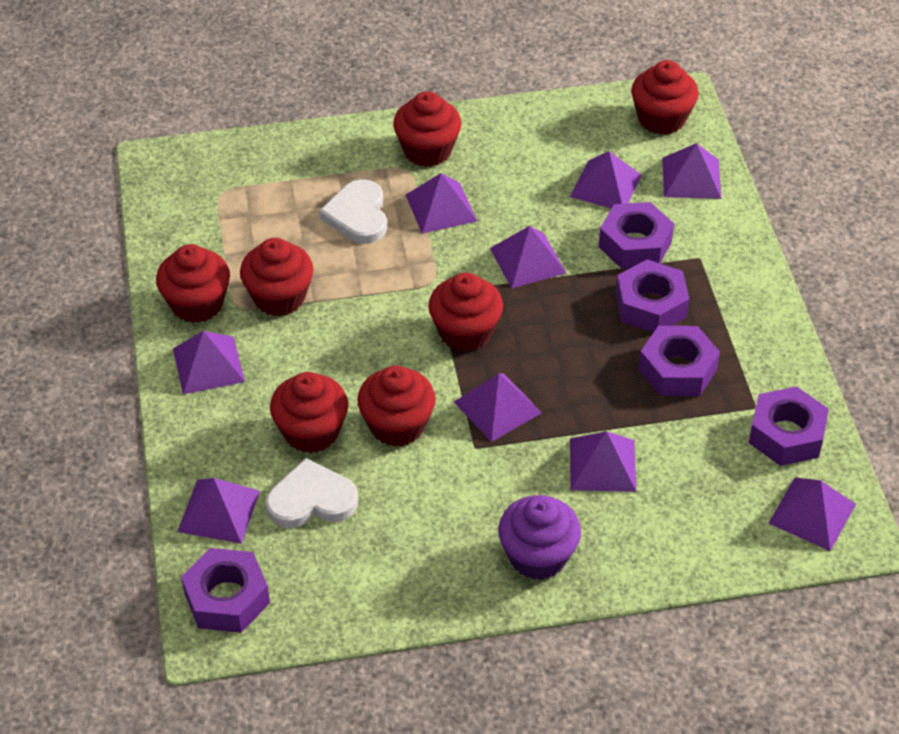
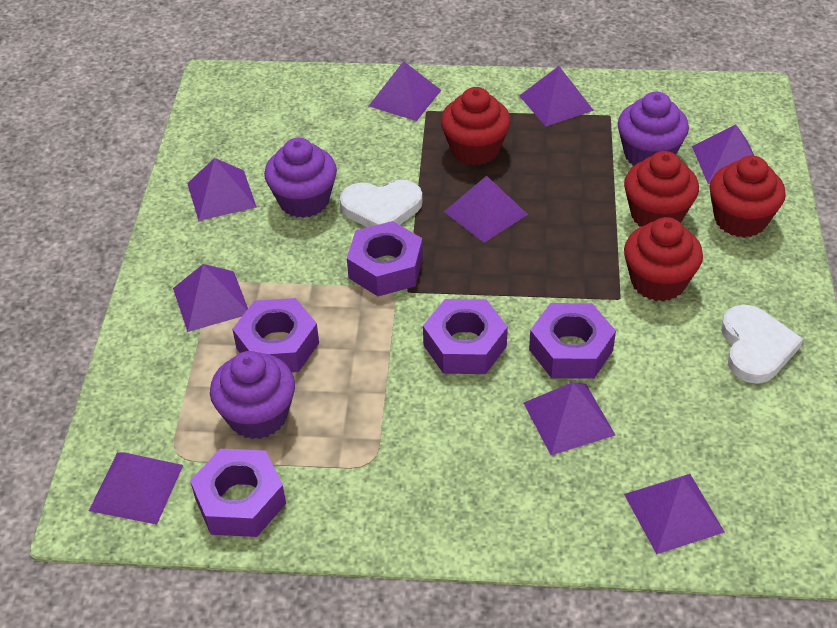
purple cupcake: 1 -> 3
red cupcake: 7 -> 4

